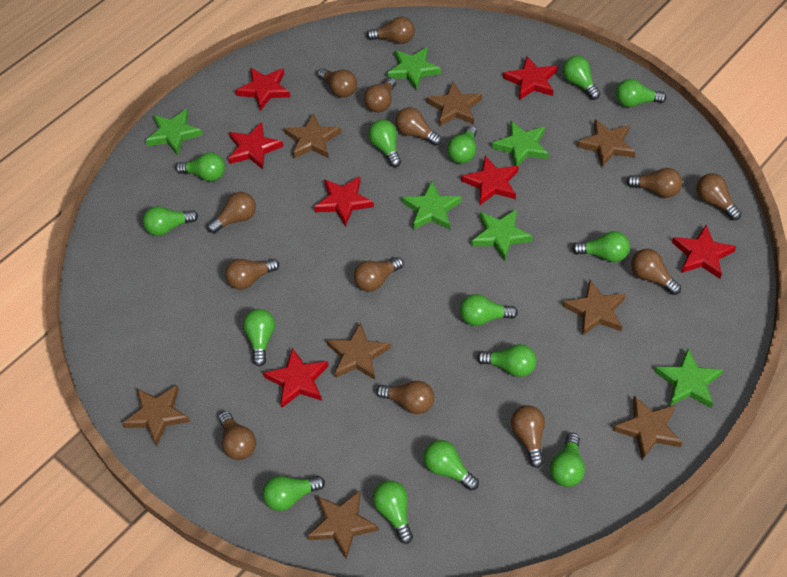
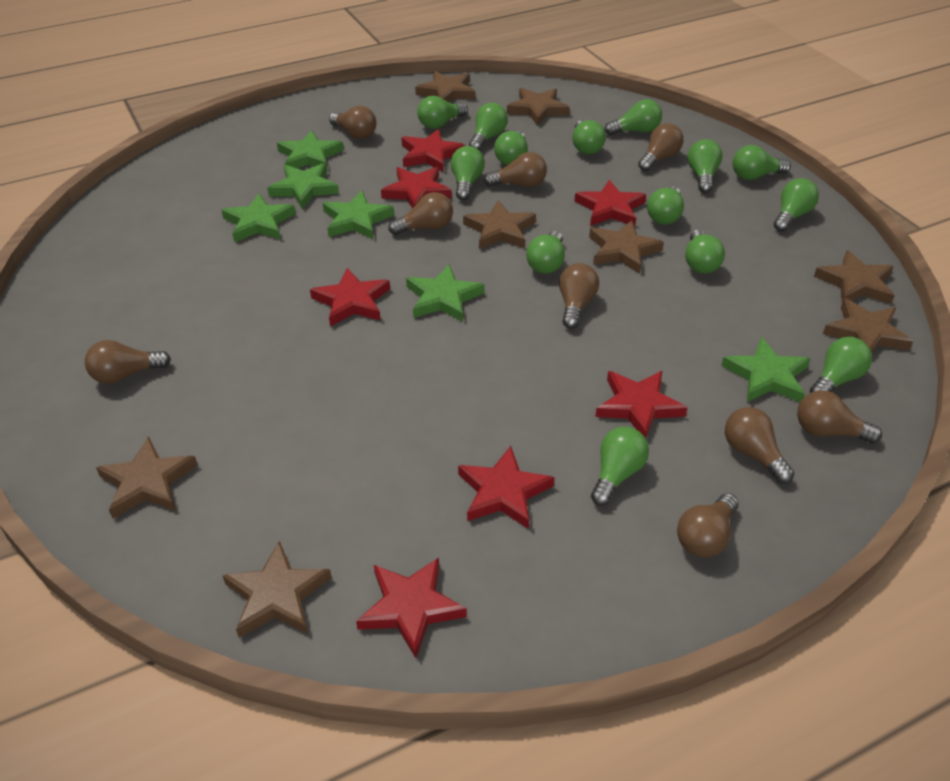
brown light bulb: 13 -> 9

